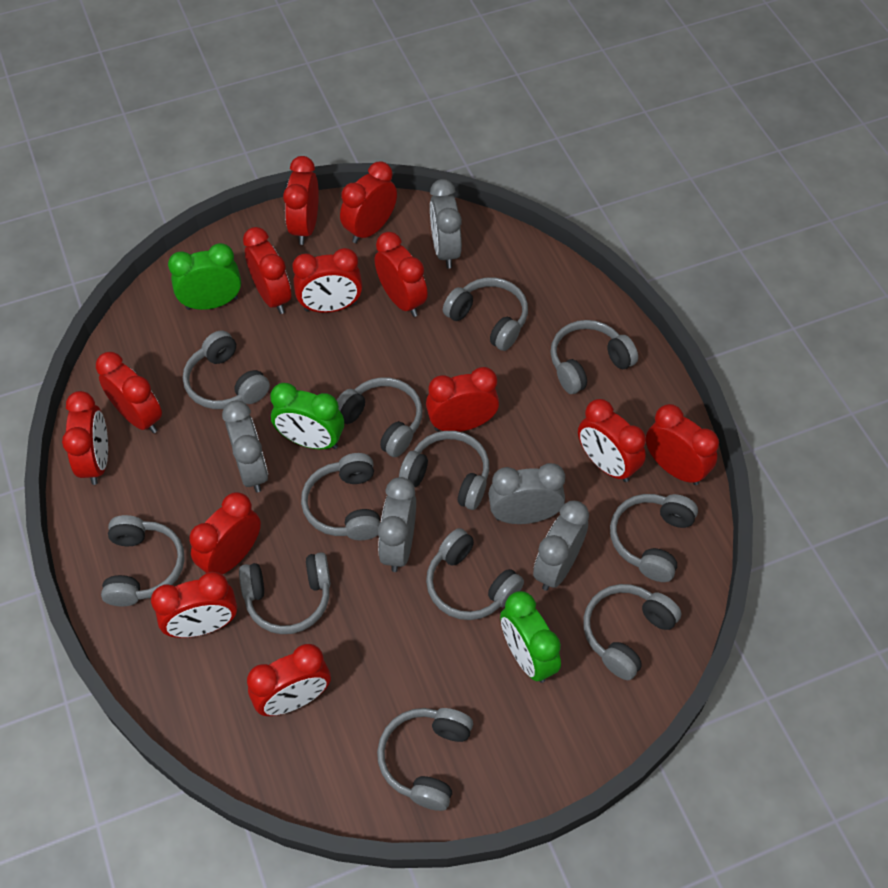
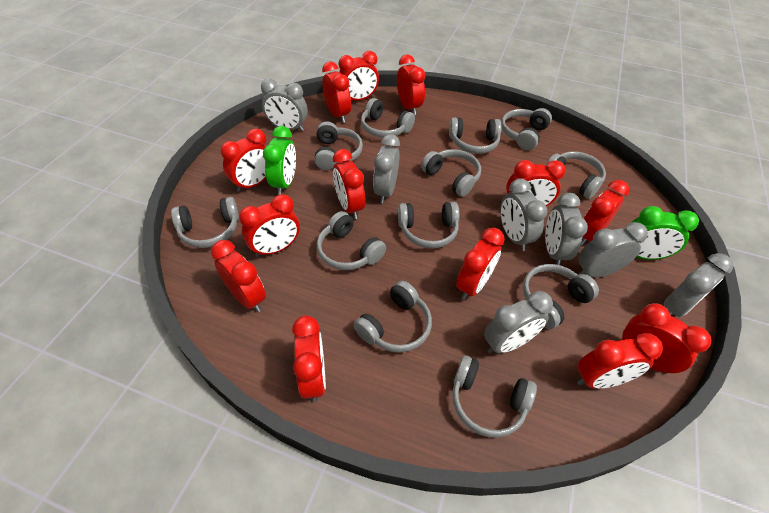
green clock: 3 -> 2
grey clock: 5 -> 7

